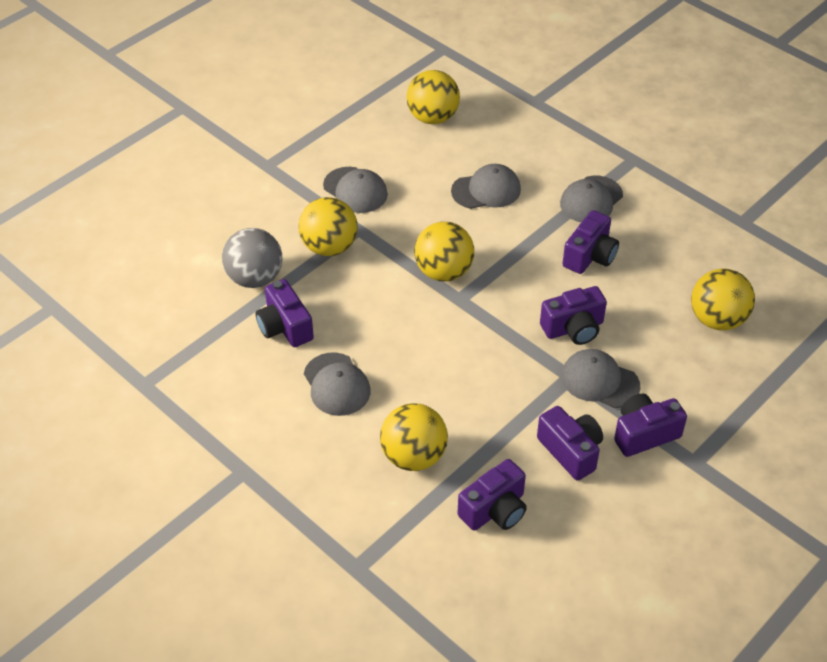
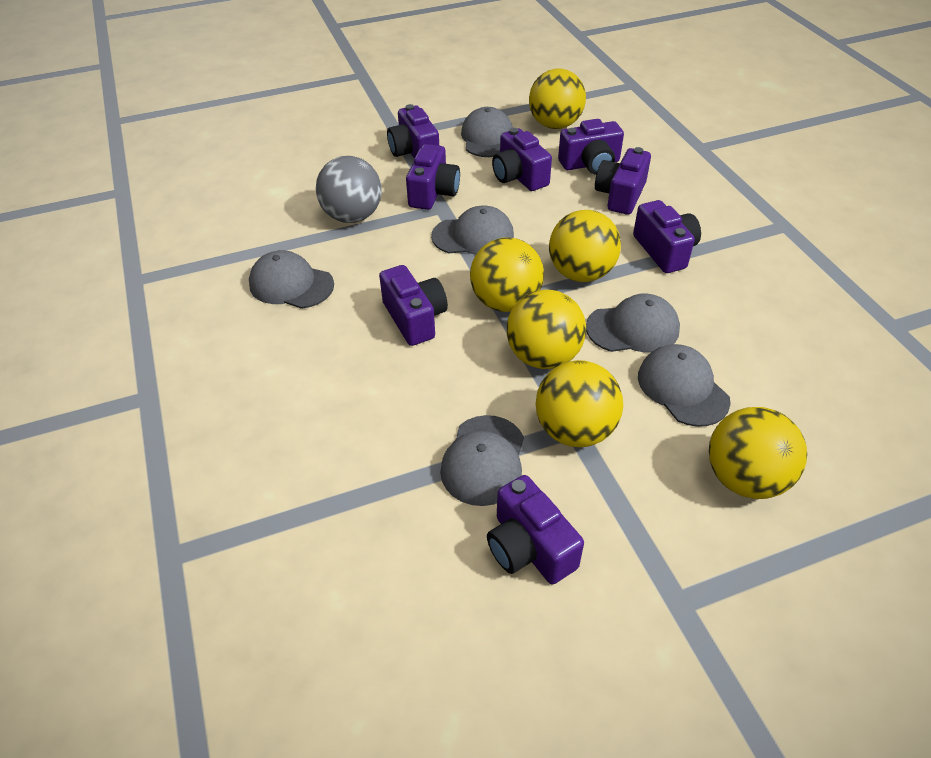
grey cap: 5 -> 6
purple camera: 6 -> 8
yellow ball: 5 -> 6

